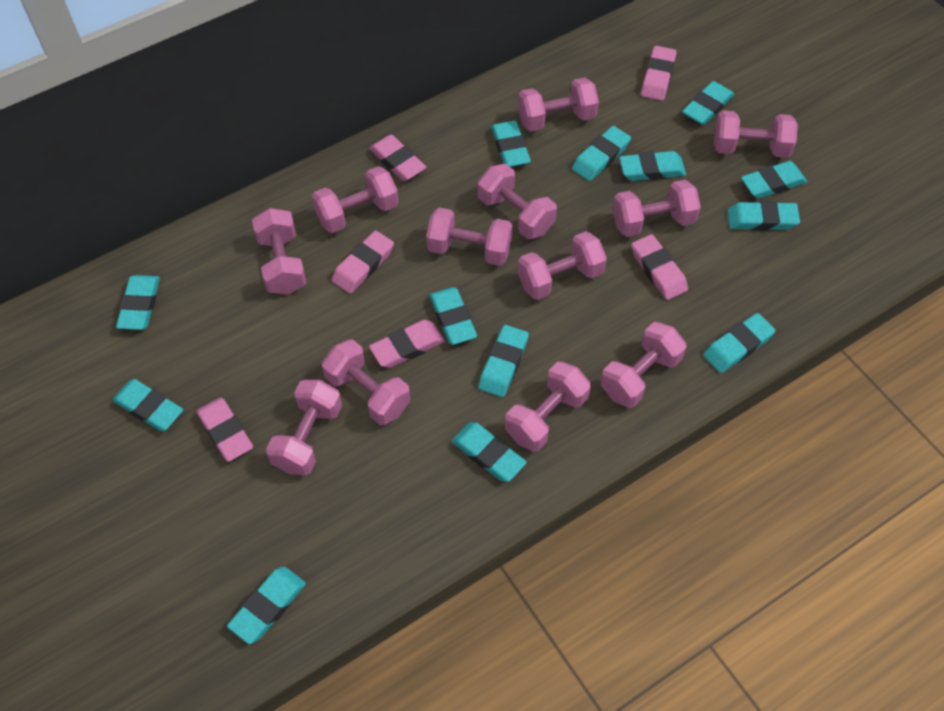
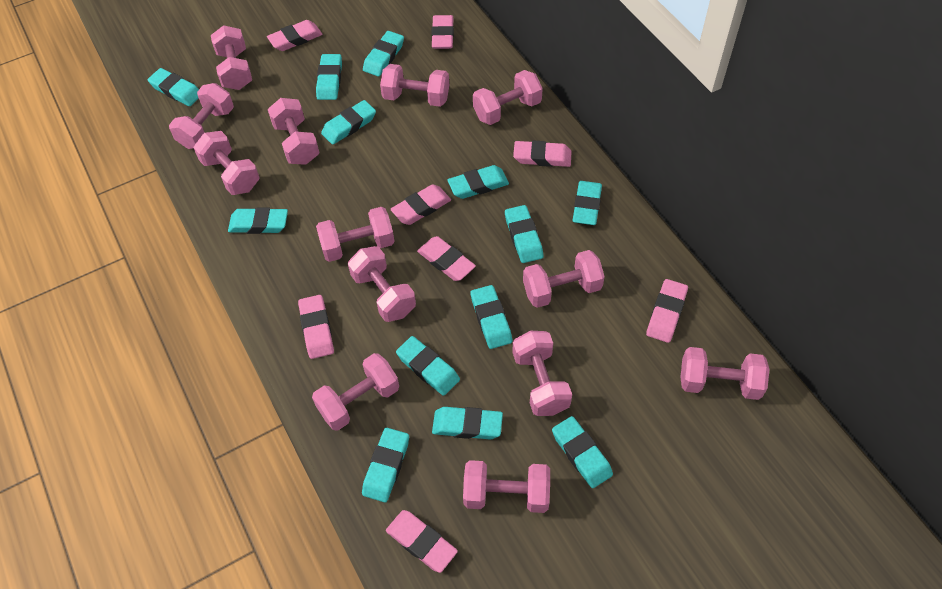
pink dumbbell: 12 -> 13
pink eraser: 6 -> 8

